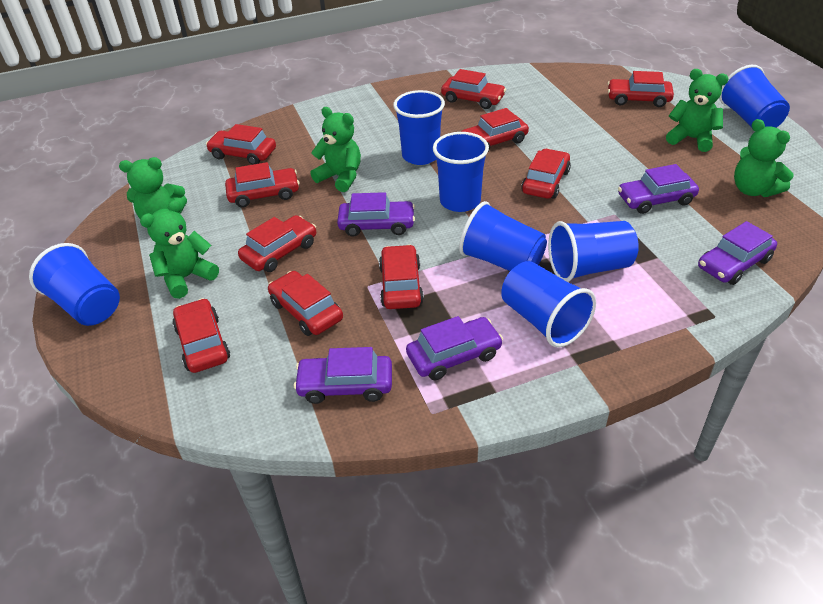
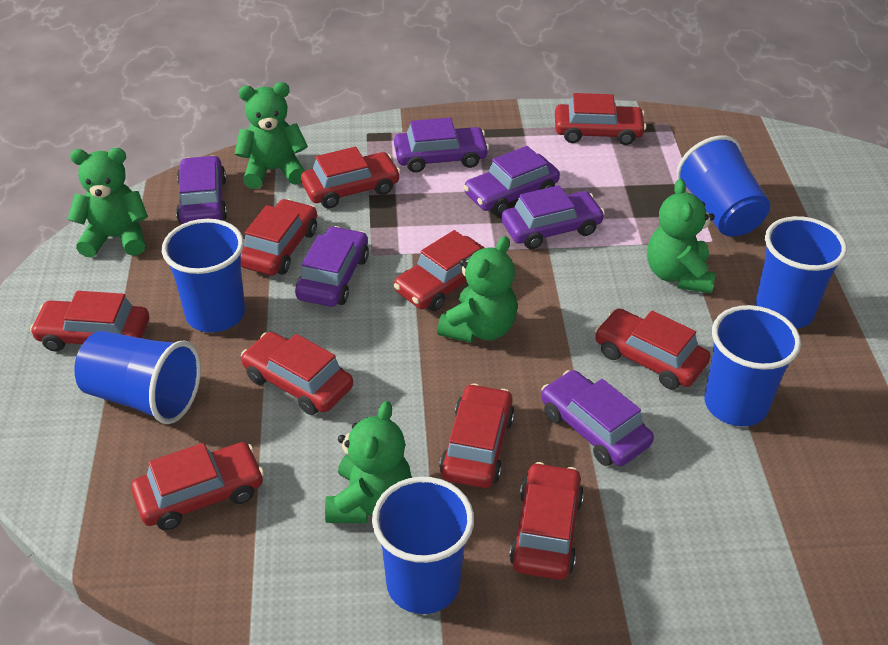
blue cup: 7 -> 6
purple car: 5 -> 6

